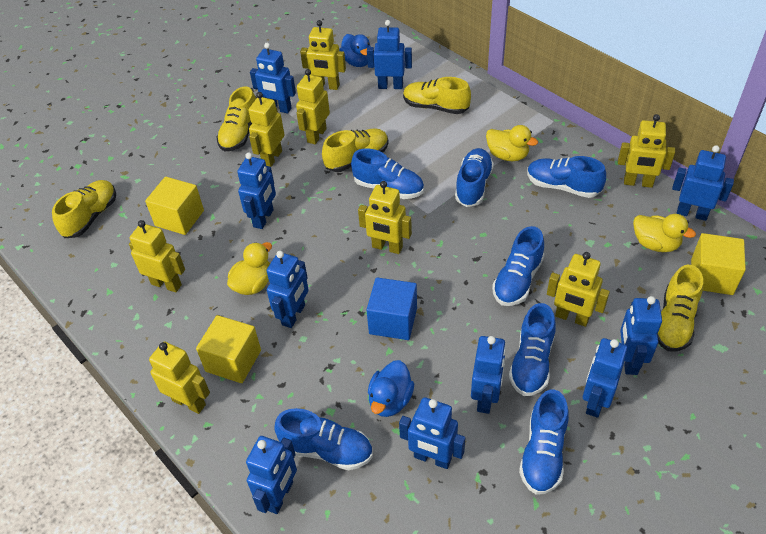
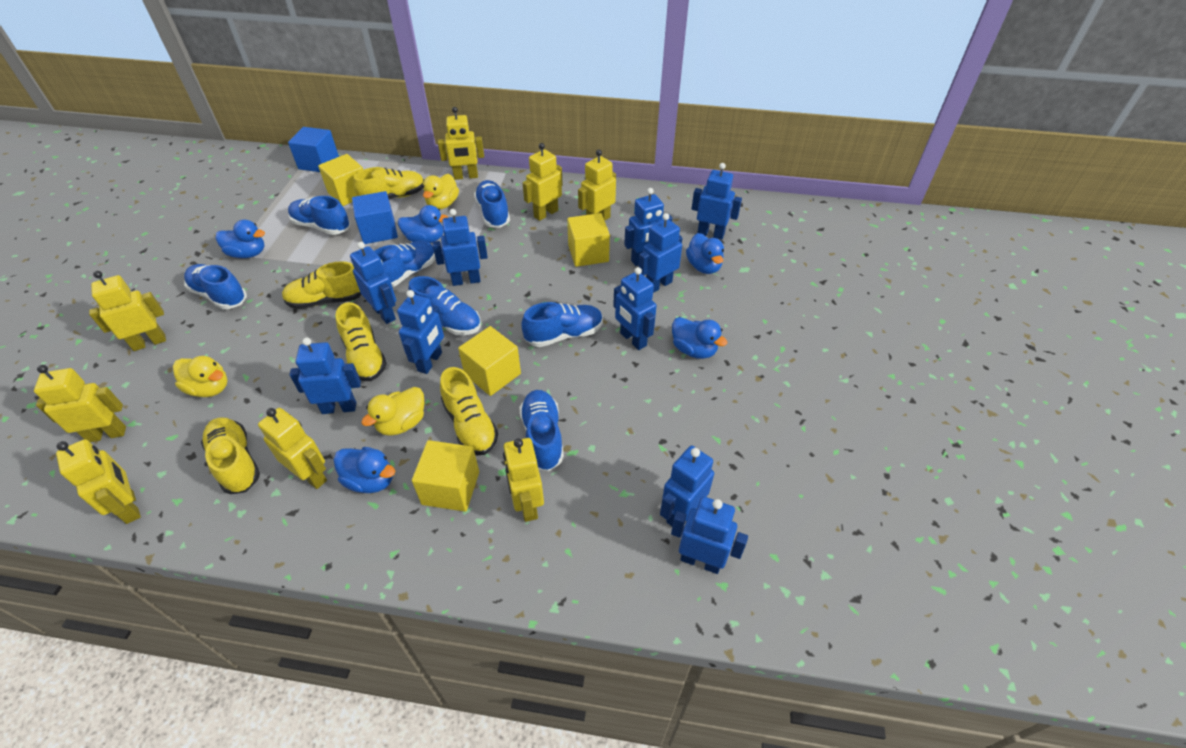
blue cube: 1 -> 2
blue duck: 2 -> 5
yellow cube: 3 -> 4

